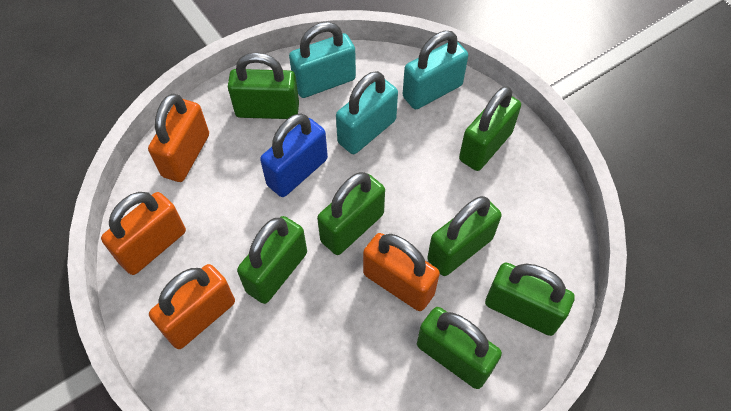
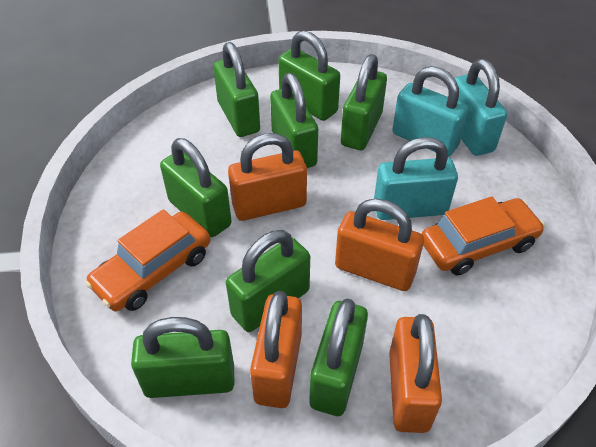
blue padlock: 1 -> 0
green padlock: 7 -> 8
orange car: 0 -> 2

